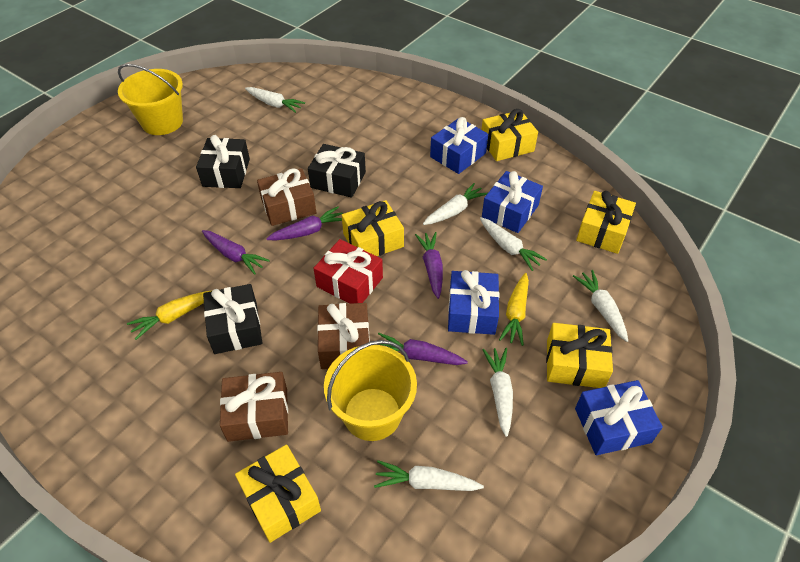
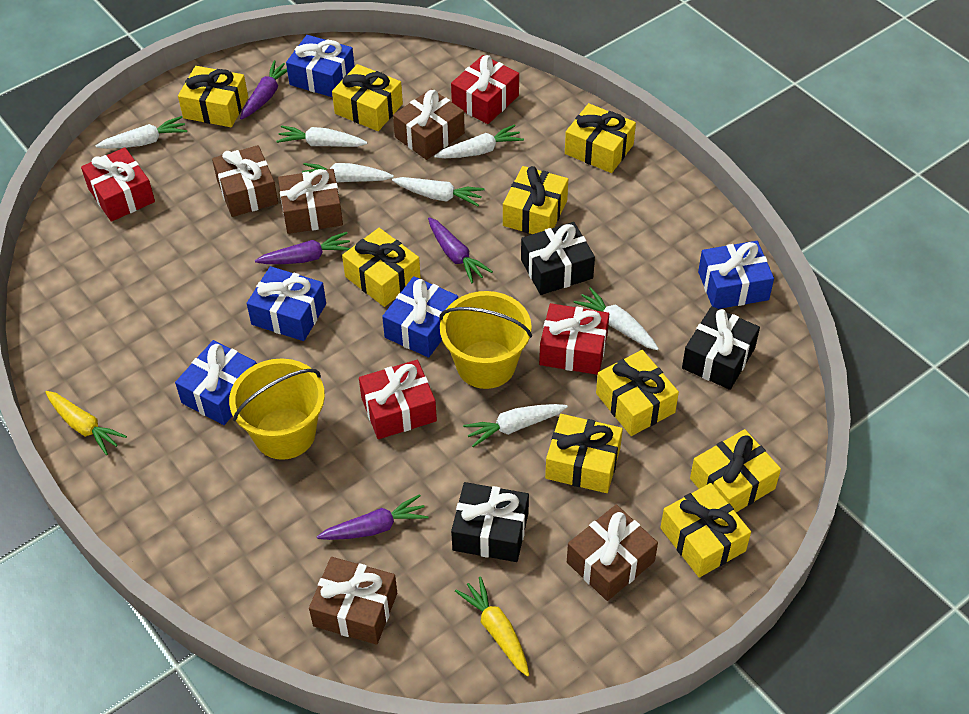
blue gift: 4 -> 5
brown gift: 3 -> 5
red gift: 1 -> 4
white carrot: 6 -> 7
yellow gift: 5 -> 9

